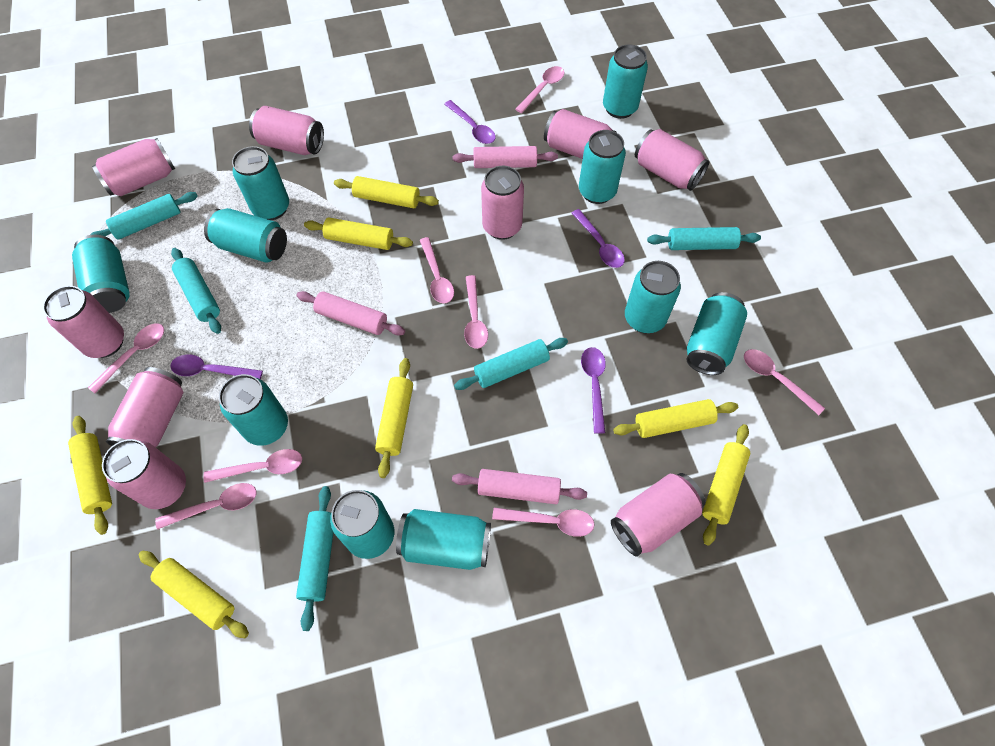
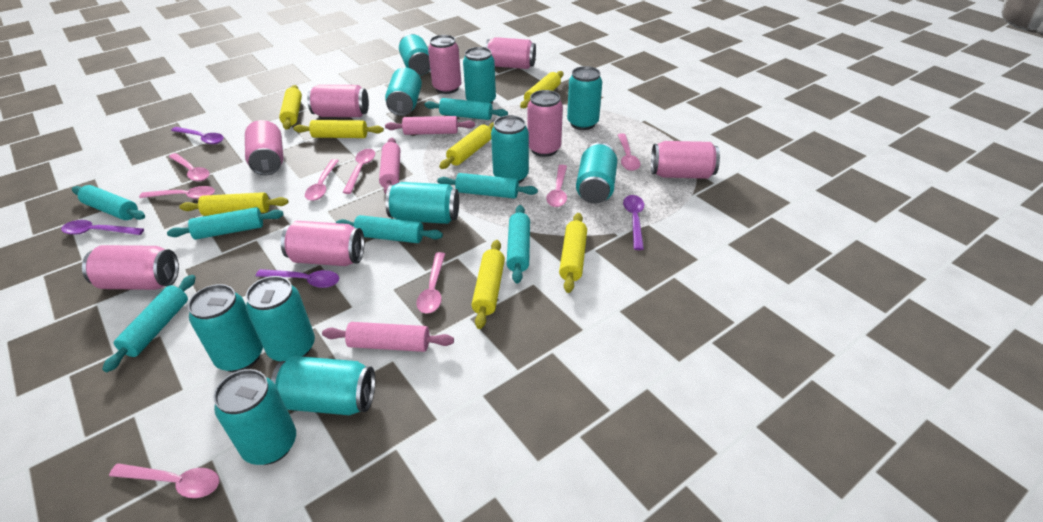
pink can: 9 -> 8
turquoise can: 10 -> 11
turquoise rolling pin: 5 -> 7

